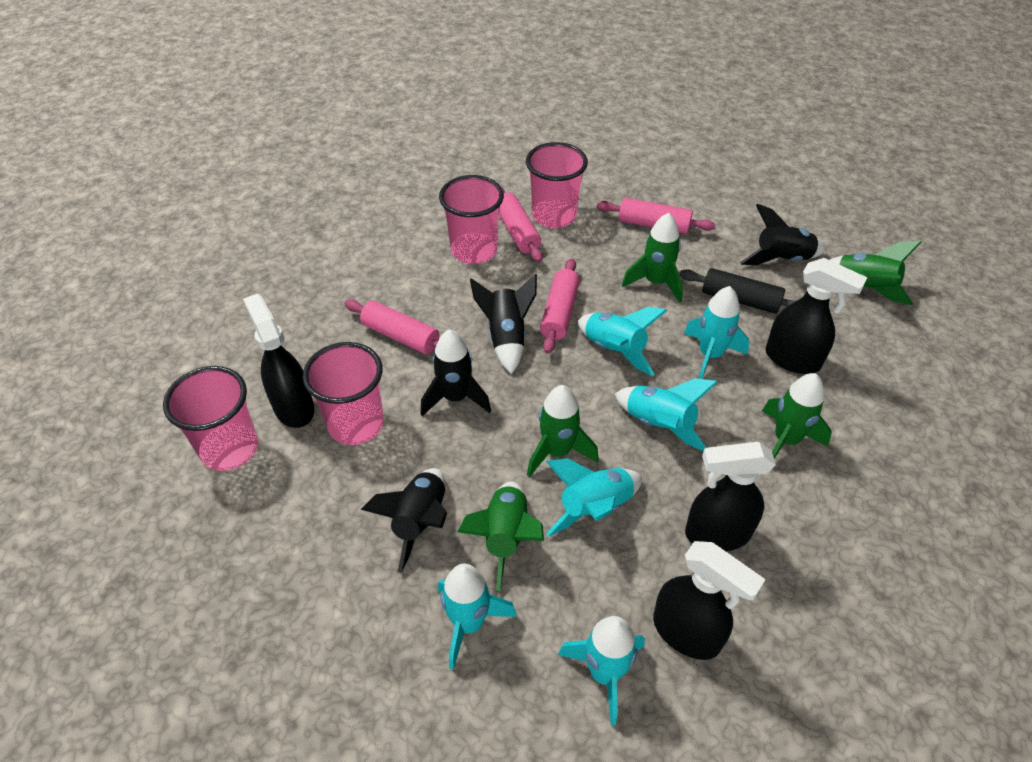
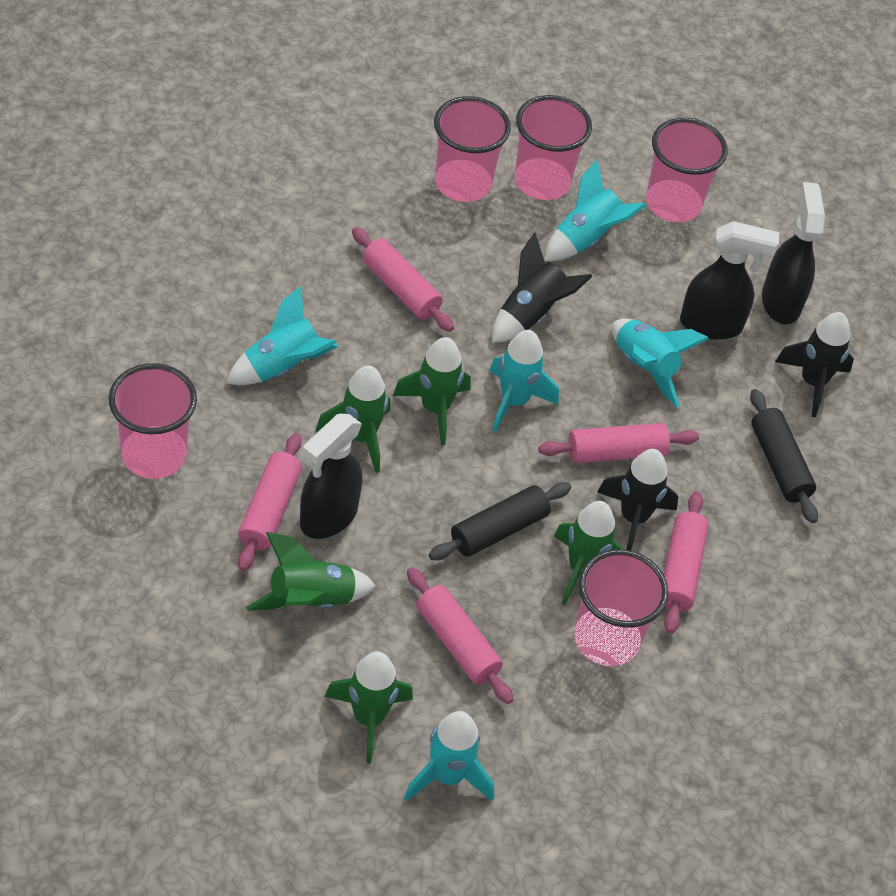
black rocket: 4 -> 3
black rolling pin: 1 -> 2
black spray bottle: 4 -> 3
pink cup: 4 -> 5
pink rolling pin: 4 -> 5
turquoise rocket: 6 -> 5

